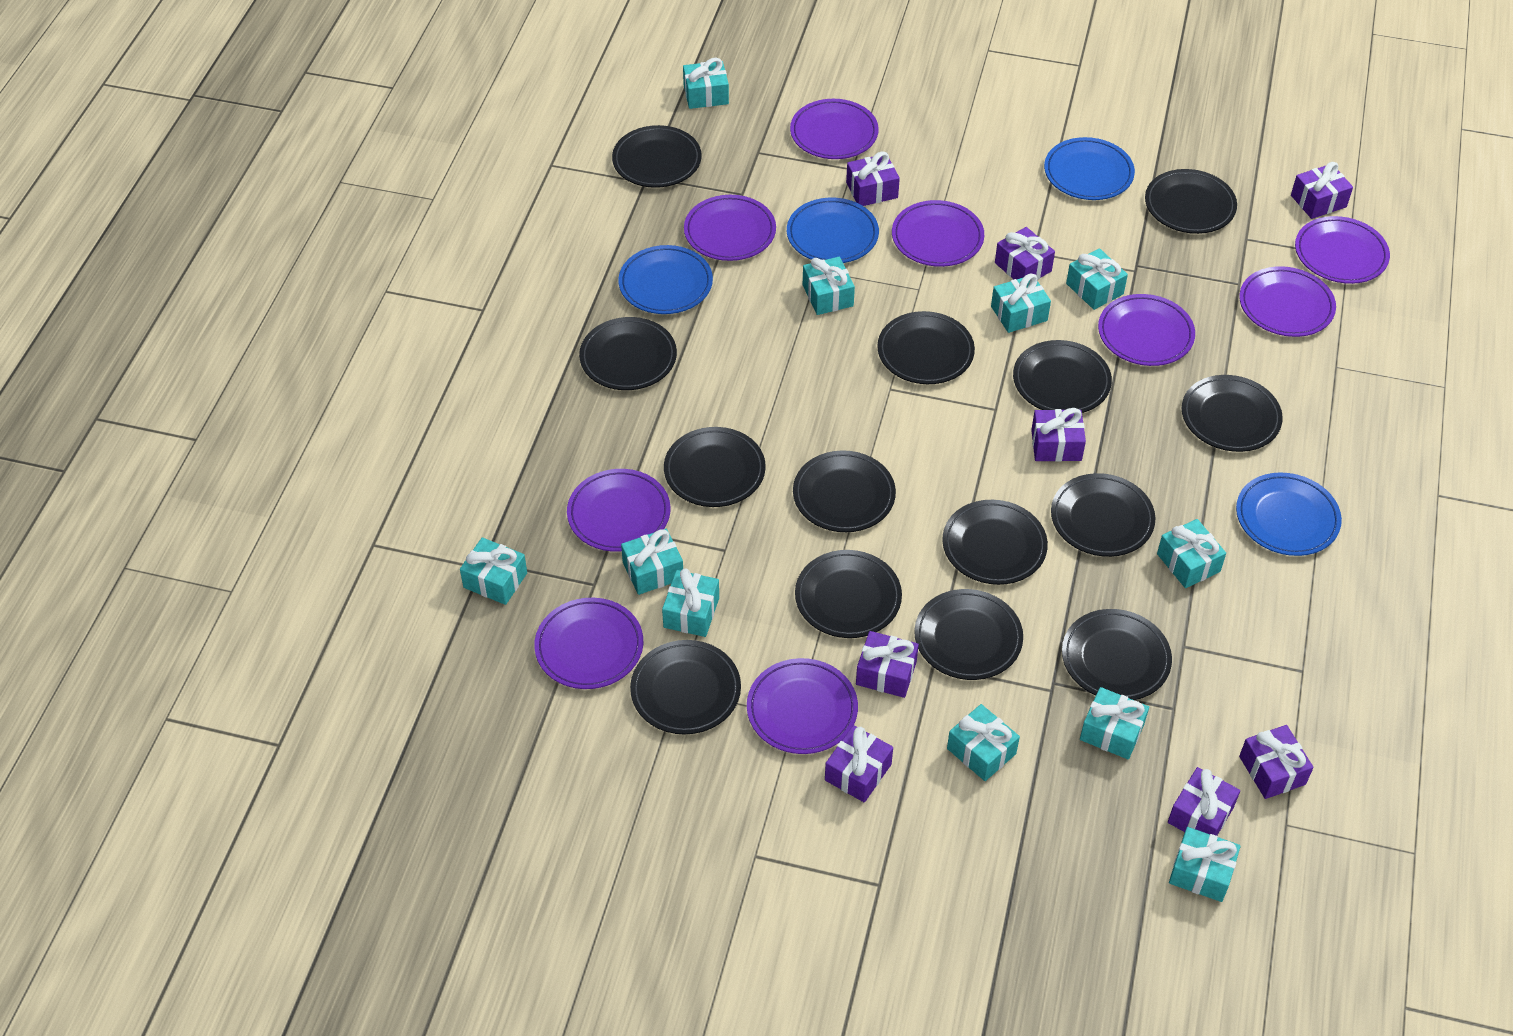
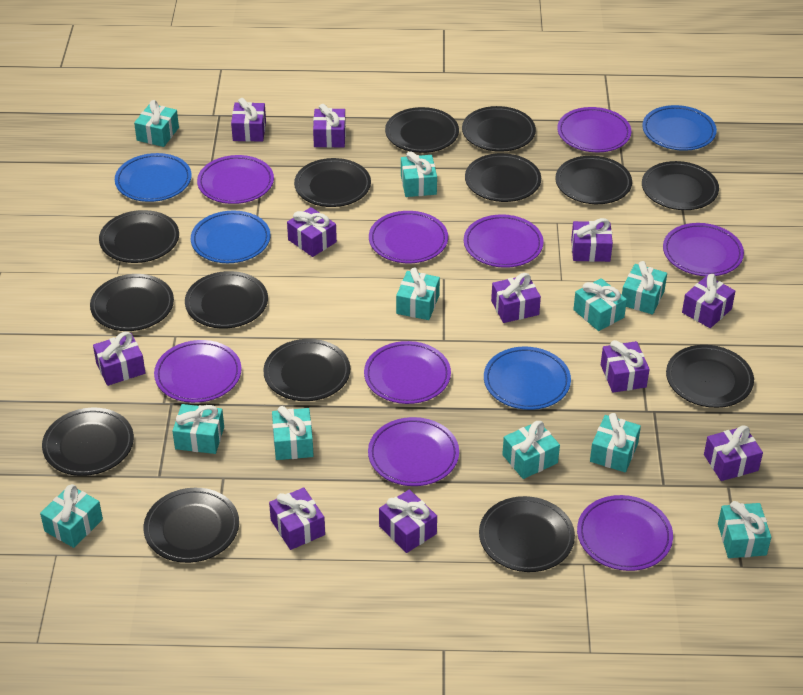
purple gift: 8 -> 11

